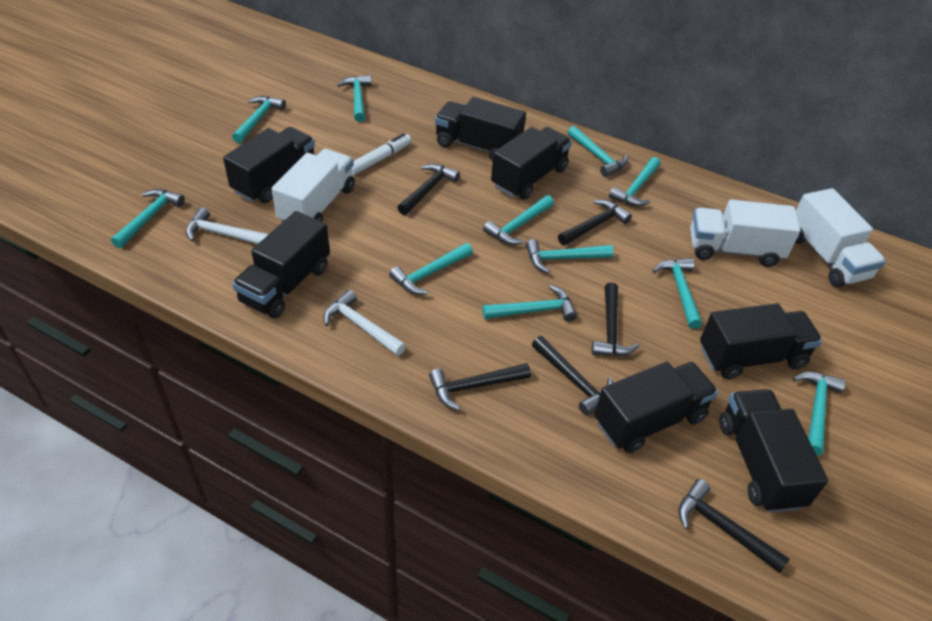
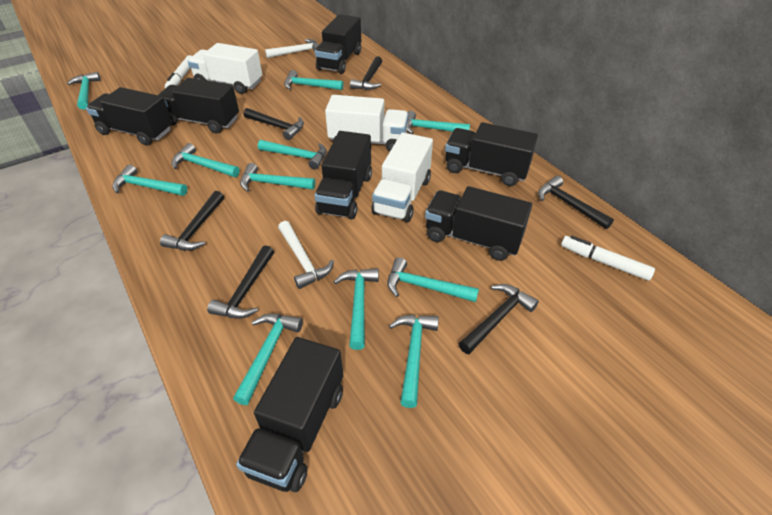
white marker: 1 -> 2

